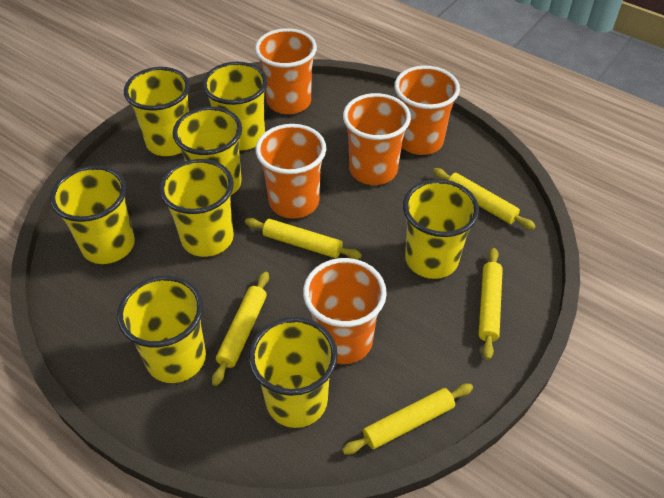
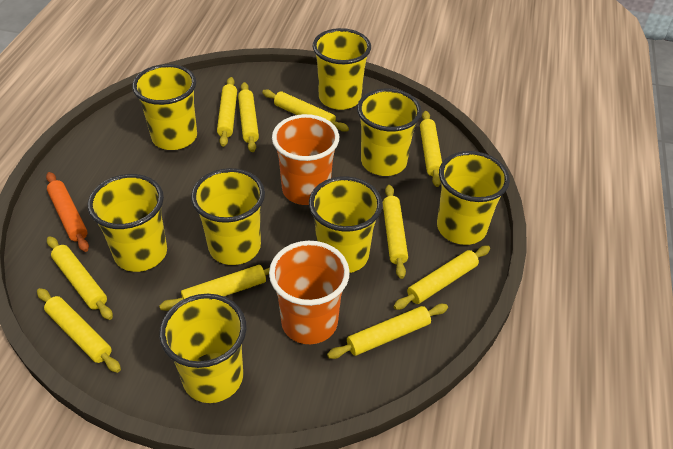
orange cup: 5 -> 2
orange rolling pin: 0 -> 1
yellow rolling pin: 5 -> 10

